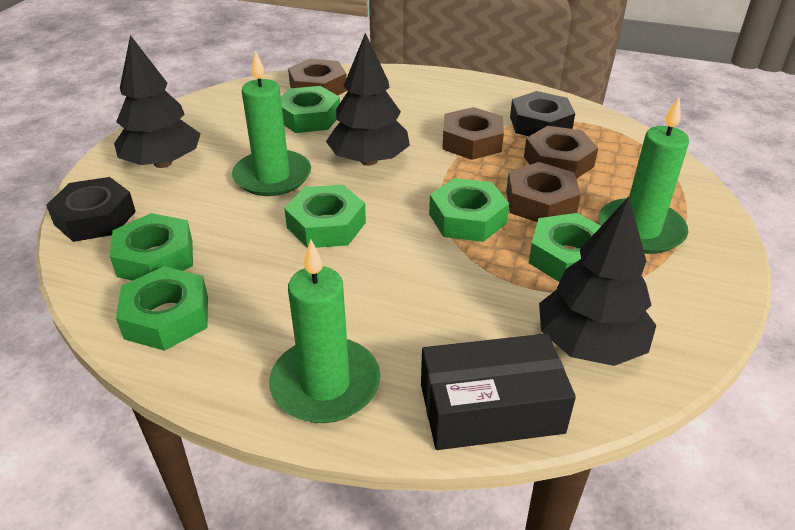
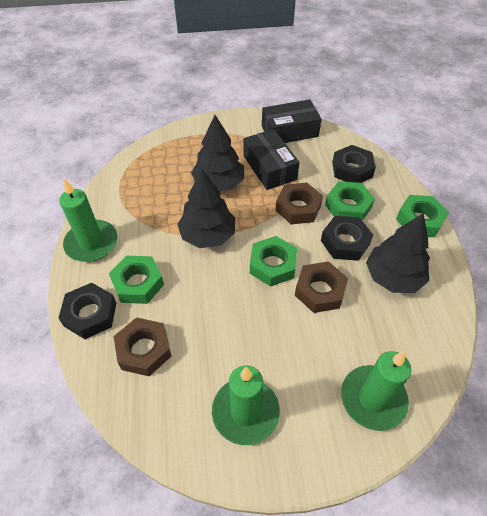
black box: 1 -> 2
black nut: 2 -> 3
brown nut: 4 -> 3
green nut: 6 -> 4

